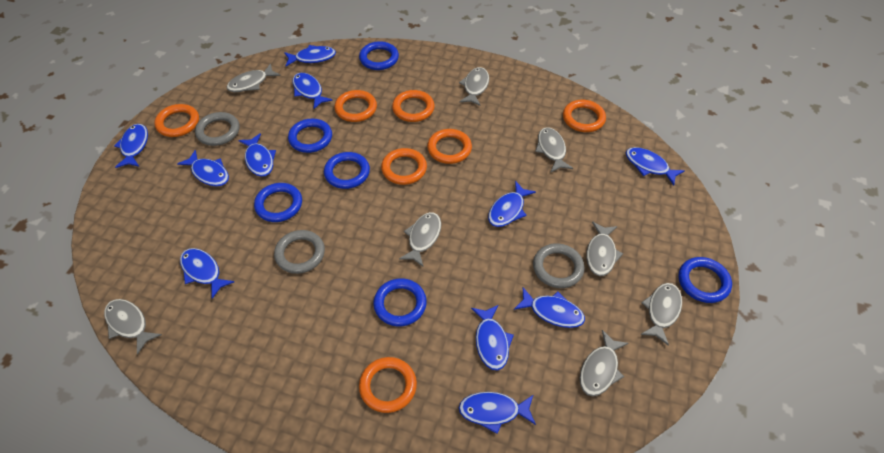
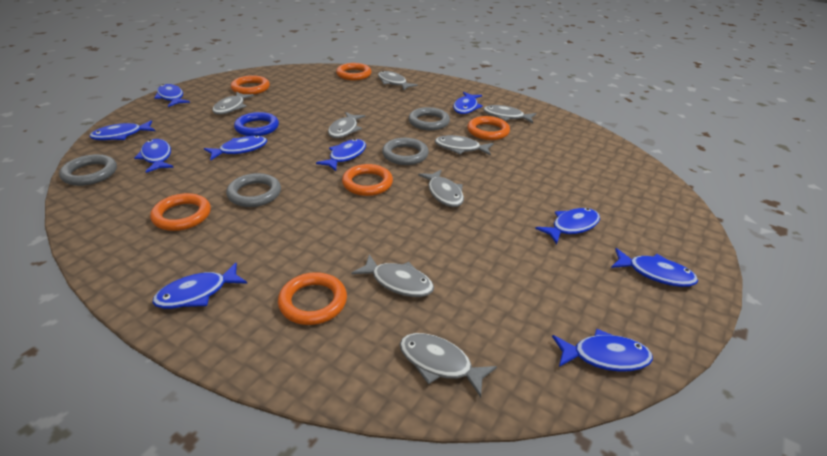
blue fish: 11 -> 10
blue ring: 6 -> 1
grey ring: 3 -> 4
orange ring: 7 -> 6

